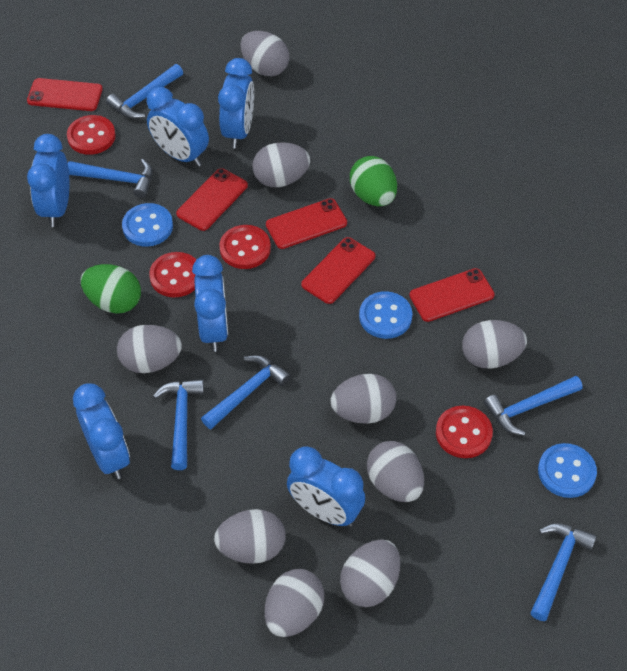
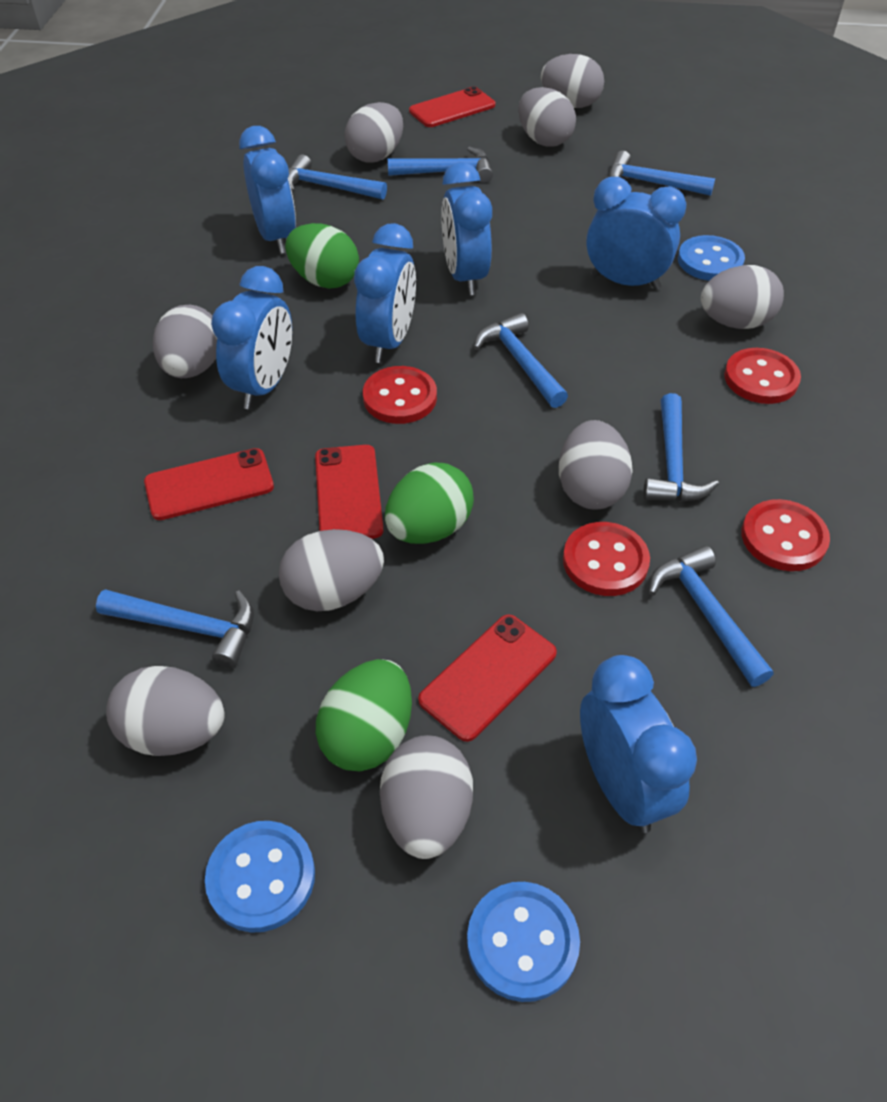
blue hammer: 6 -> 7
green egg: 2 -> 3
red phone: 5 -> 4

